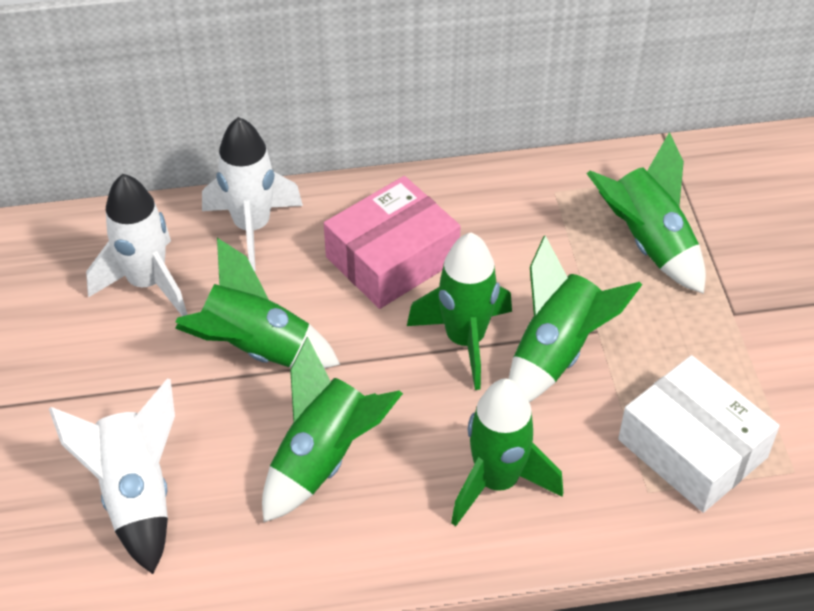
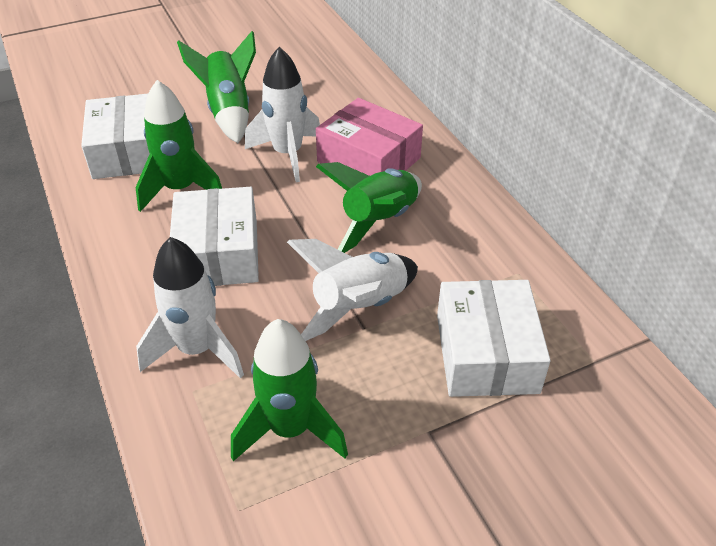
green rocket: 6 -> 4
white box: 1 -> 3

